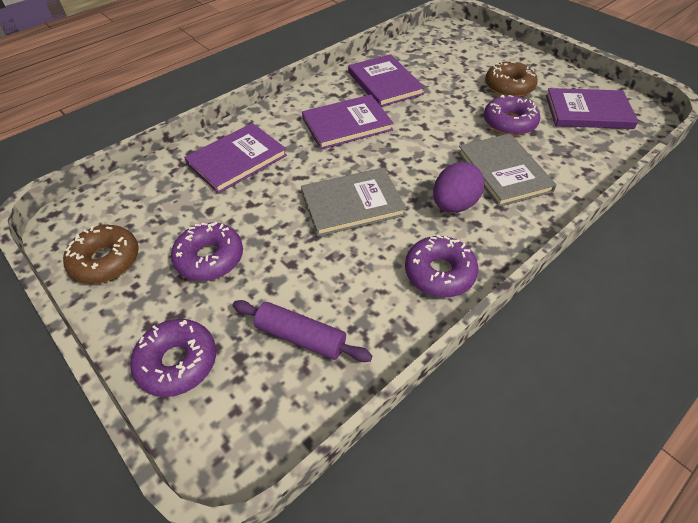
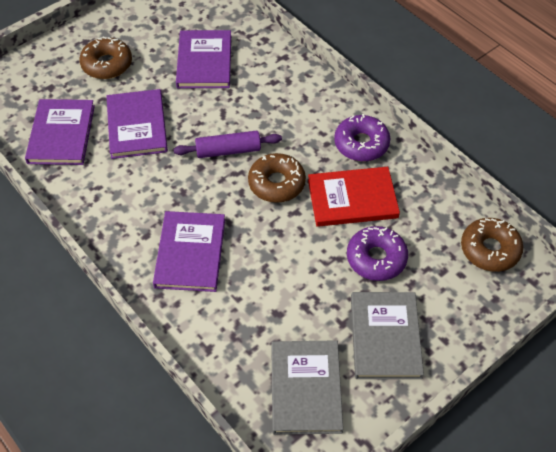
brown donut: 2 -> 3
purple donut: 4 -> 2
purple egg: 1 -> 0
red book: 0 -> 1

